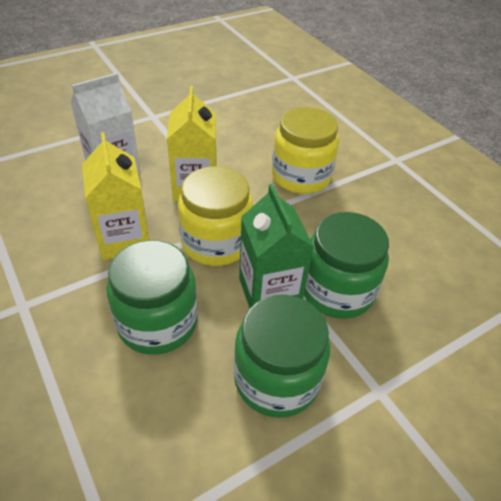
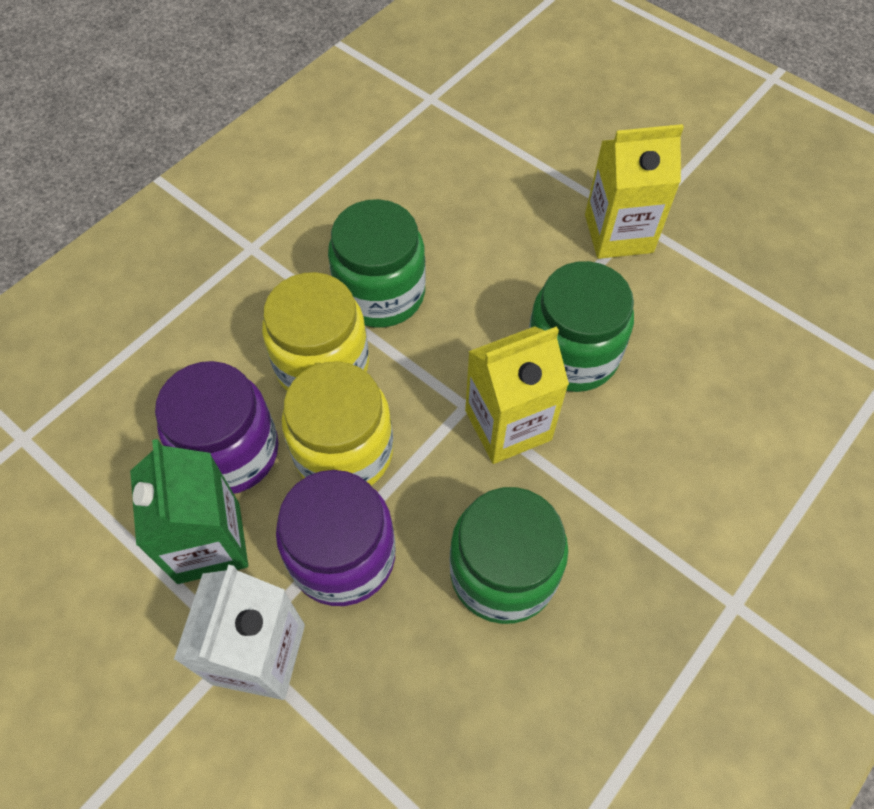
purple jar: 0 -> 2

